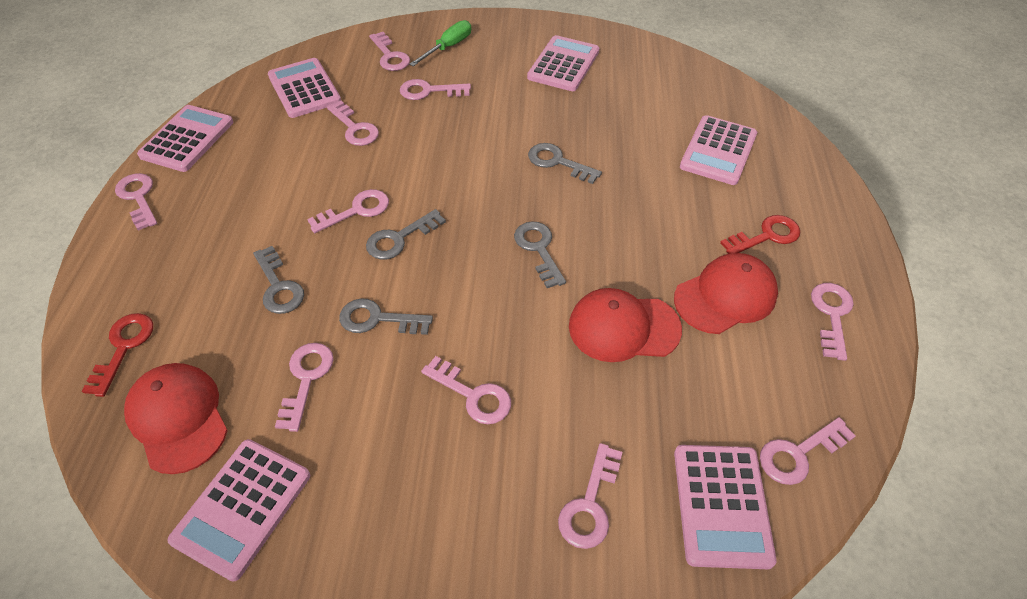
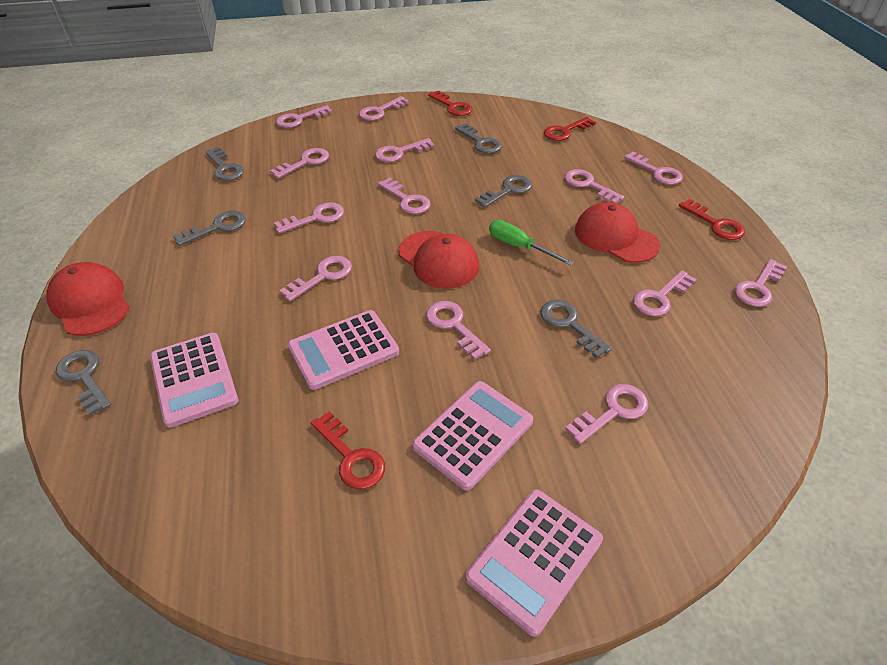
grey key: 5 -> 6
pink calculator: 6 -> 4
pink key: 10 -> 13
red key: 2 -> 4

